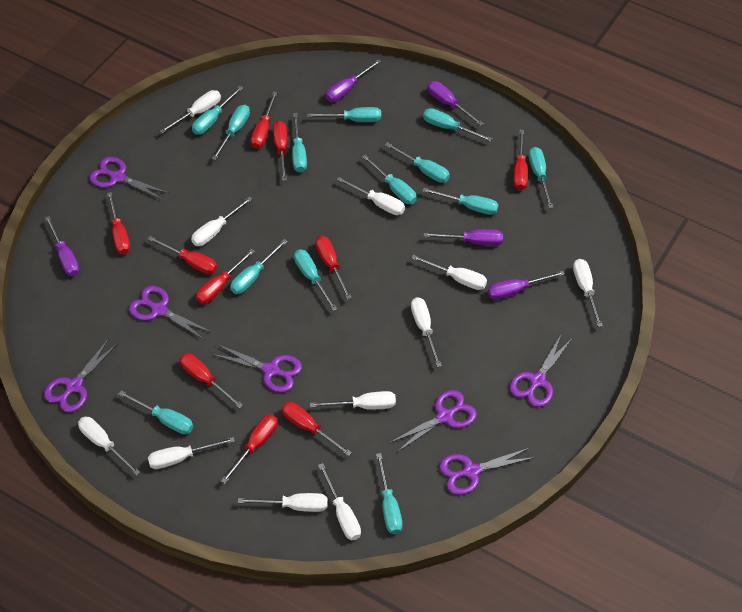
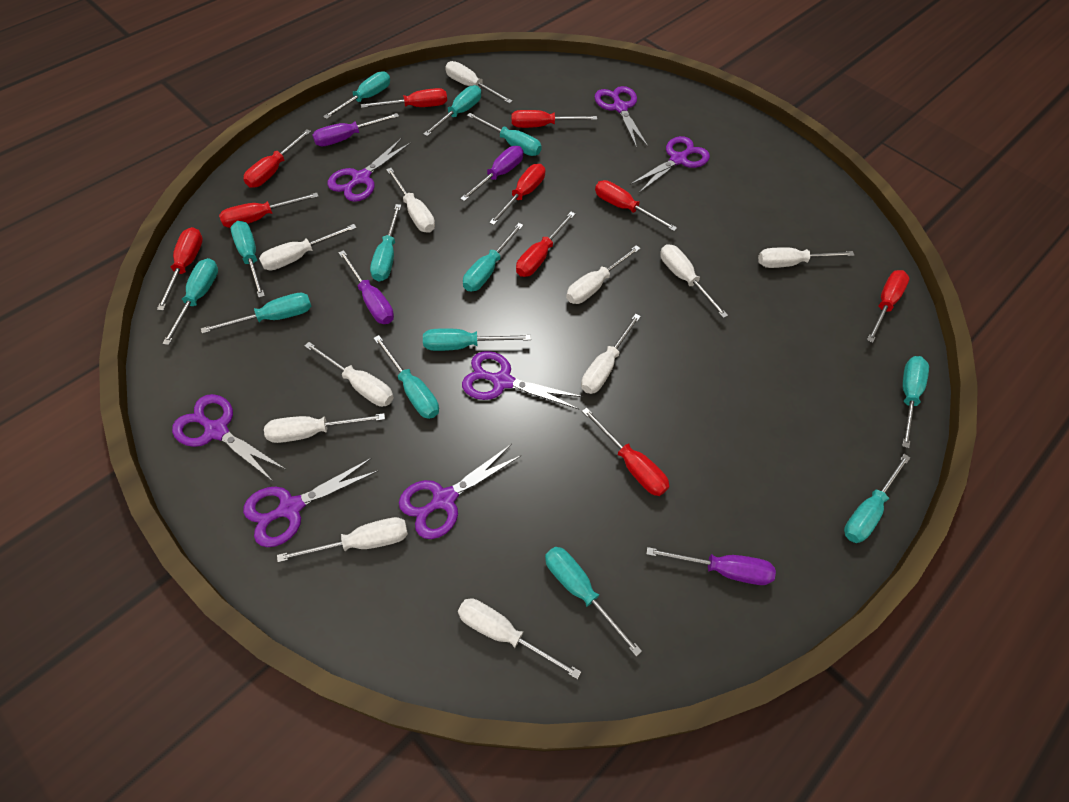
purple screwdriver: 5 -> 4

